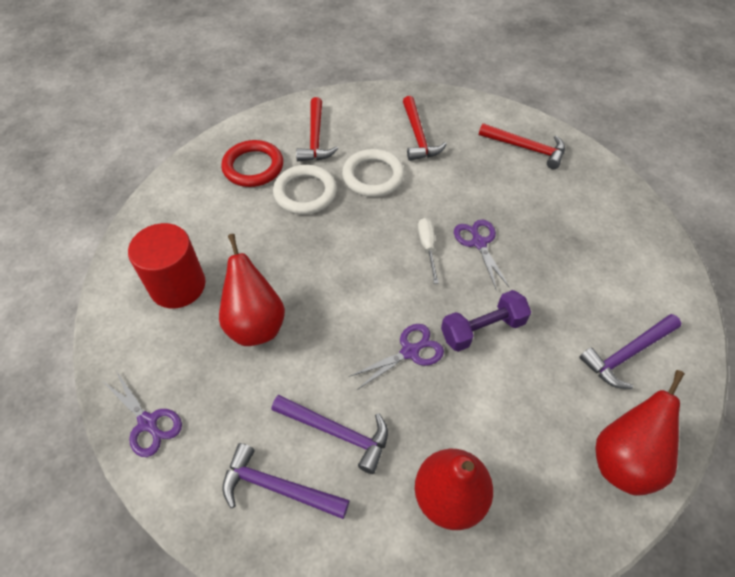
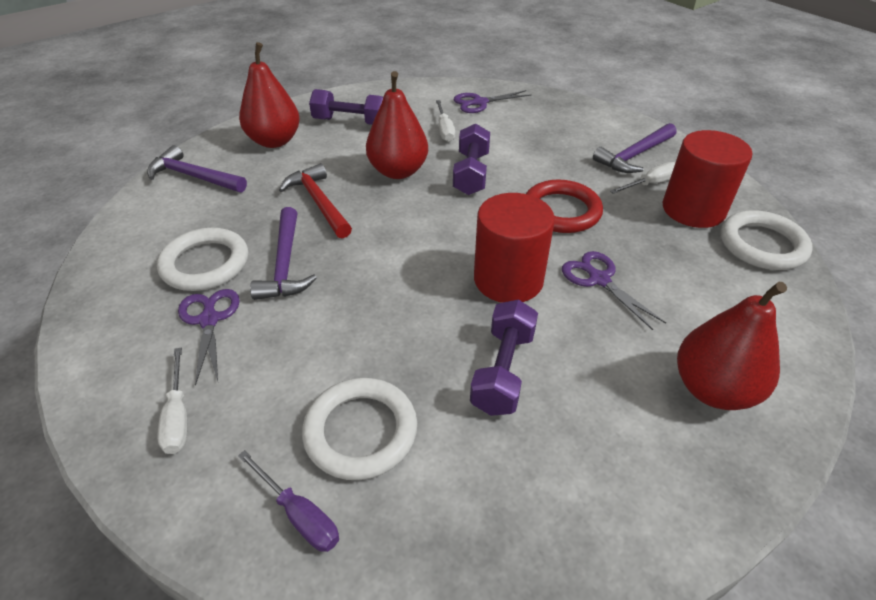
purple dumbbell: 1 -> 3
purple screwdriver: 0 -> 1
red cylinder: 1 -> 2
red hammer: 3 -> 1
white ring: 2 -> 3
white screwdriver: 1 -> 3

